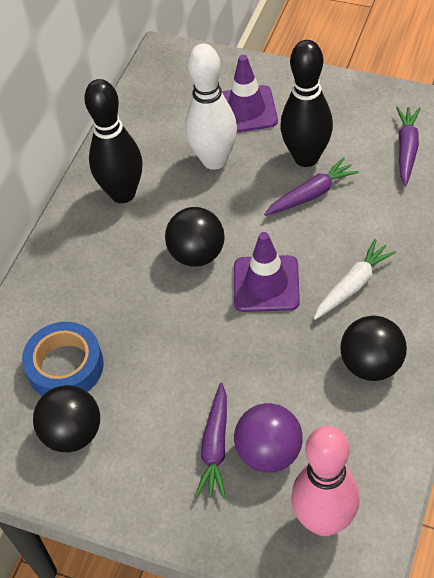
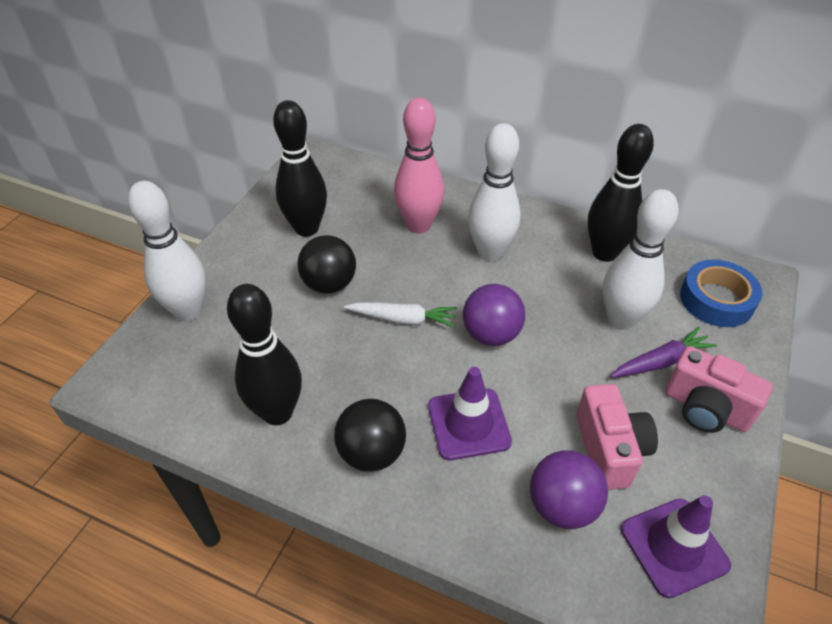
black ball: 3 -> 2
black bowling pin: 2 -> 3
pink camera: 0 -> 2
purple ball: 1 -> 2
purple carrot: 3 -> 1
white bowling pin: 1 -> 3

